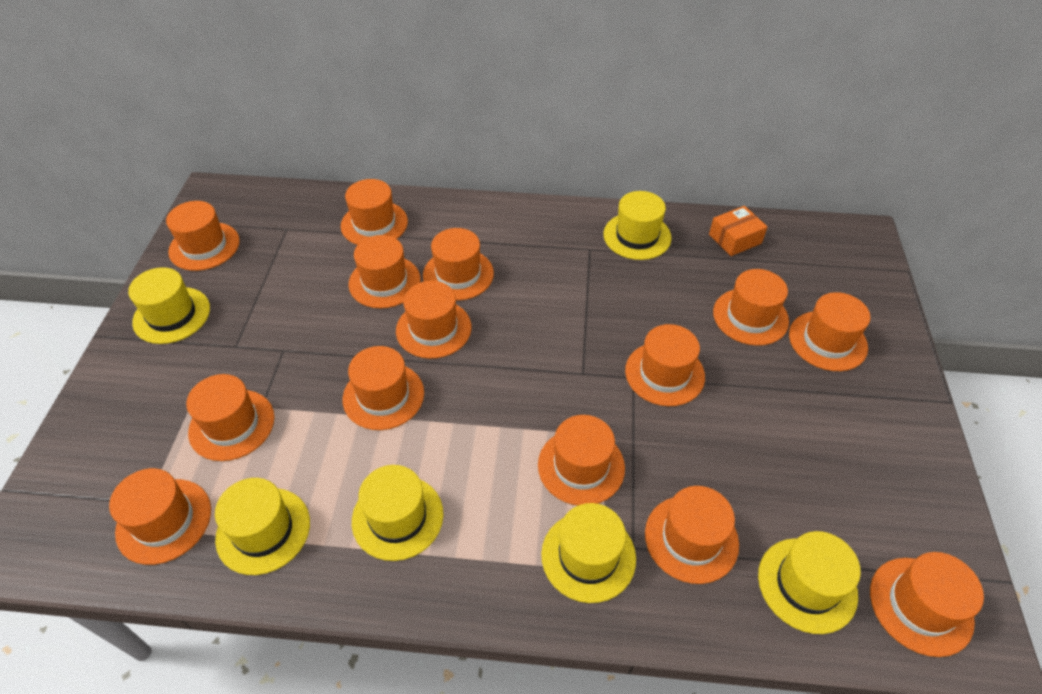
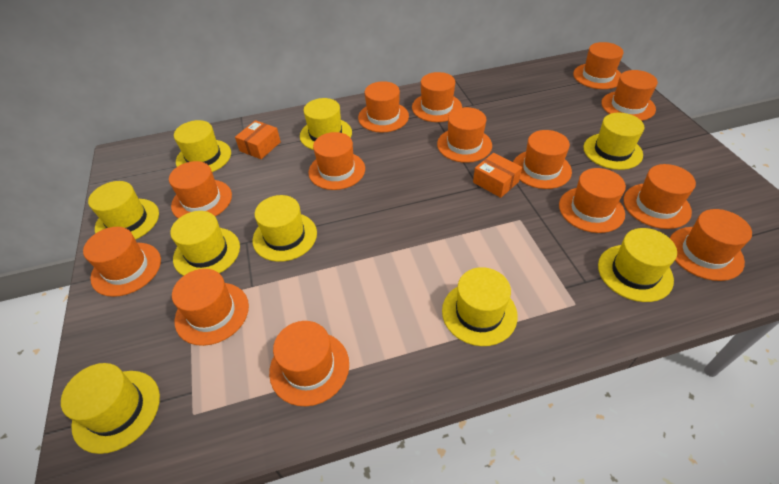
orange box: 1 -> 2
yellow hat: 6 -> 9

